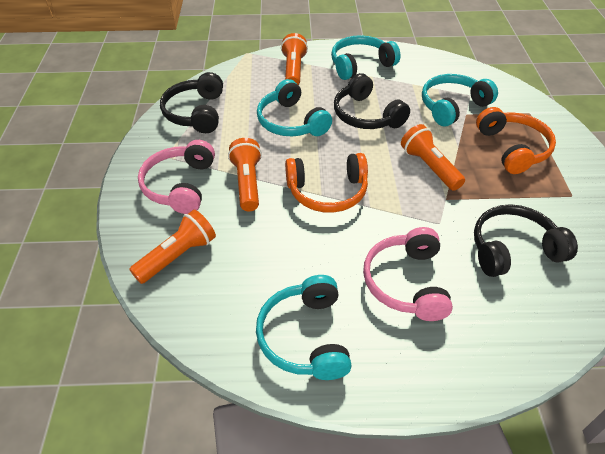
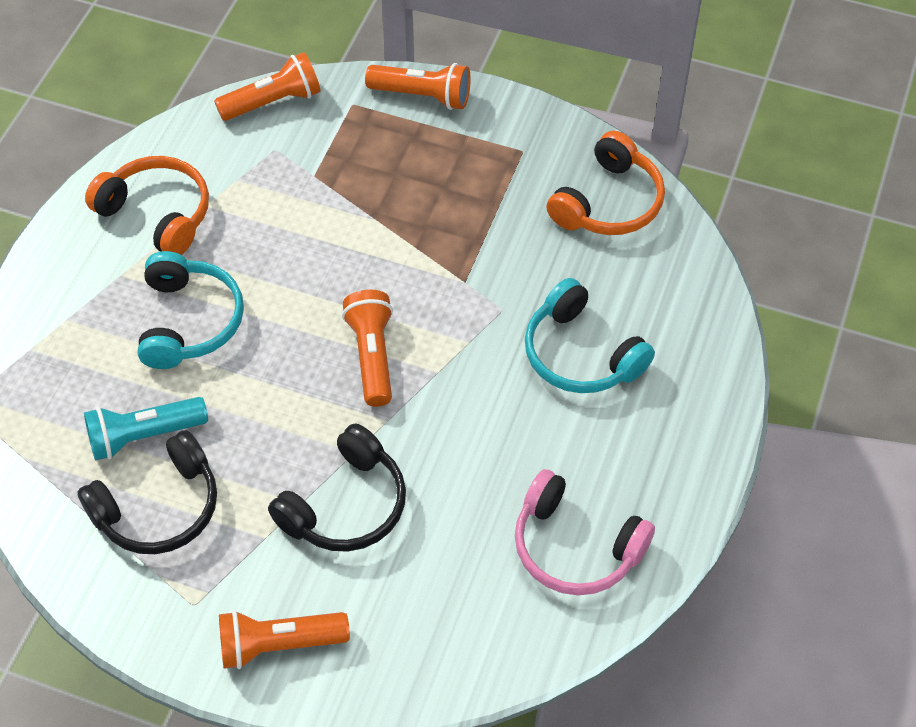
black headphones: 3 -> 2
pink headphones: 2 -> 1
turquoise flashlight: 0 -> 1
turquoise headphones: 4 -> 2

